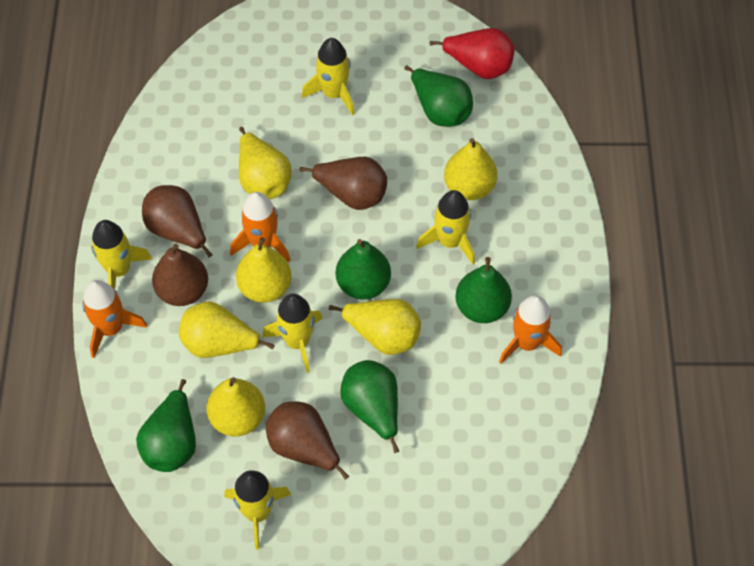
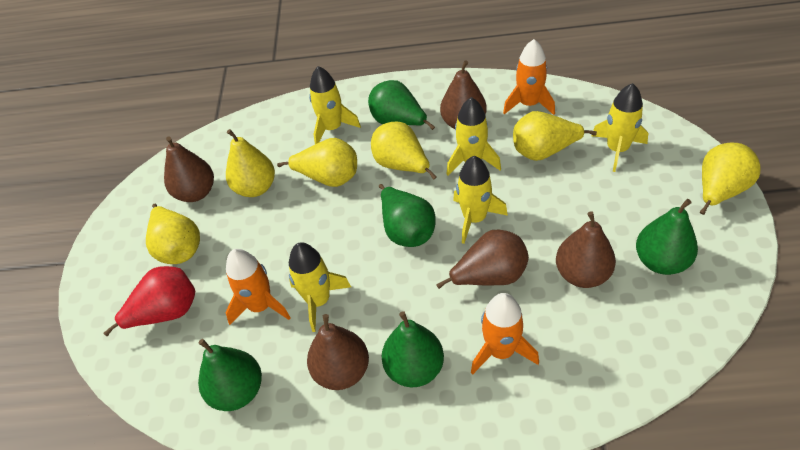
brown pear: 4 -> 5

